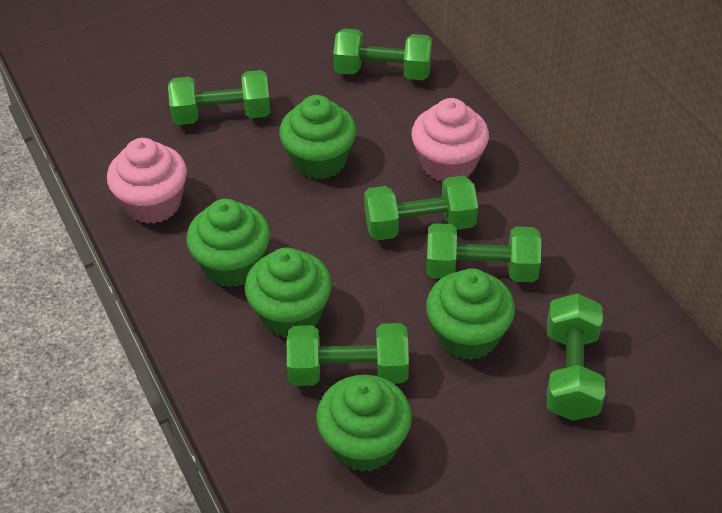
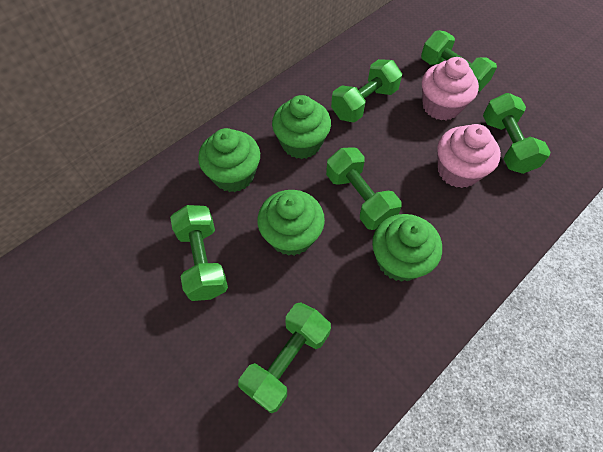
green cupcake: 5 -> 4

